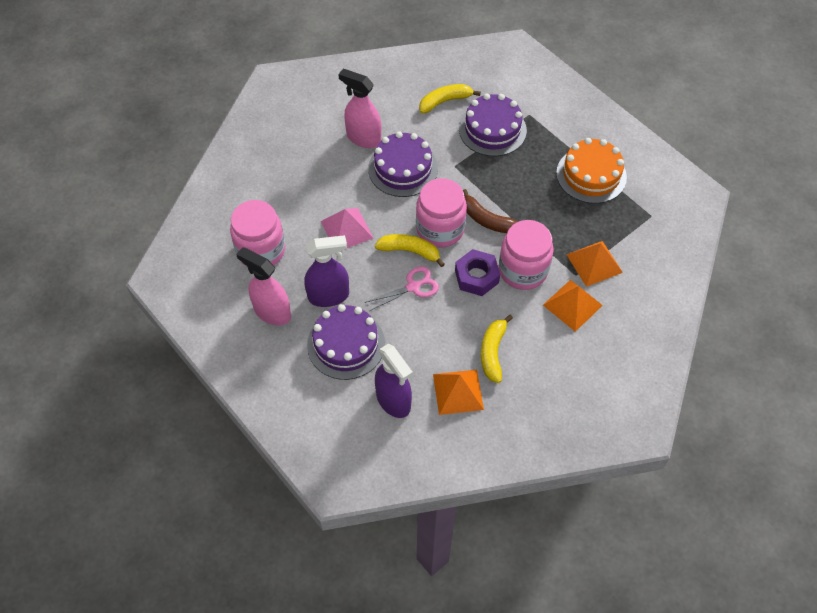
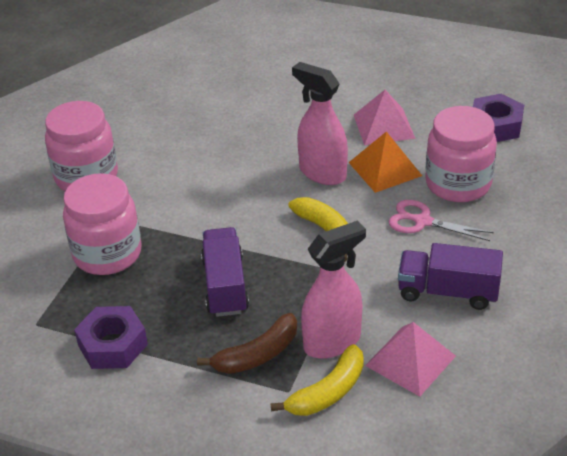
orange cake: 1 -> 0
orange pyramid: 3 -> 1
pink pyramid: 1 -> 2
purple cake: 3 -> 0
purple nut: 1 -> 2
purple spray bottle: 2 -> 0
purple truck: 0 -> 2
yellow banana: 3 -> 2

